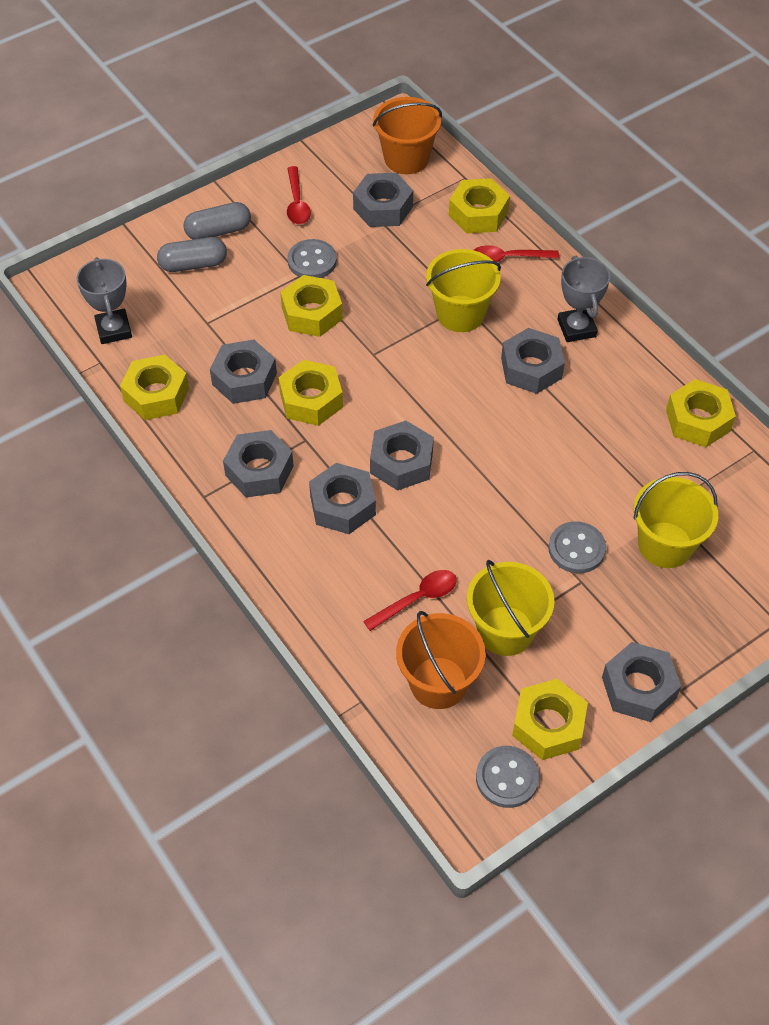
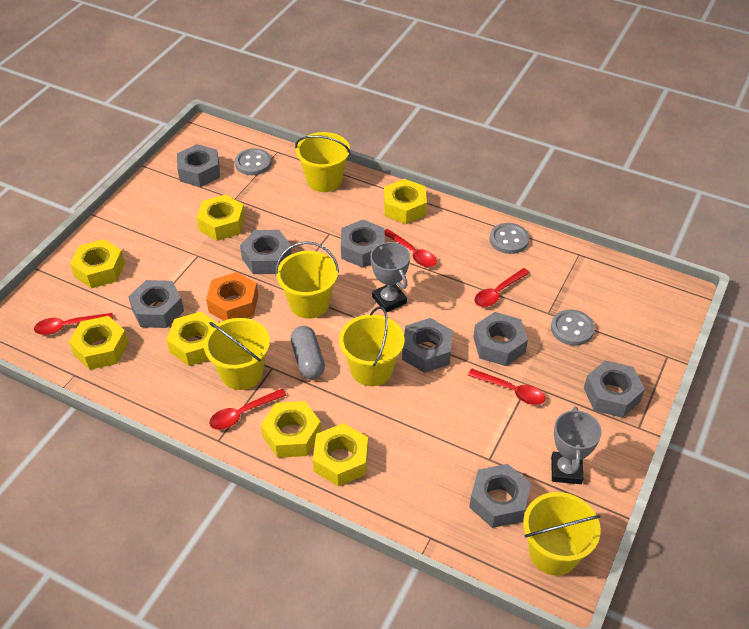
grey capsule: 2 -> 1
grey nut: 7 -> 8
orange bucket: 2 -> 0
orange nut: 0 -> 1
red spoon: 3 -> 5
yellow bucket: 3 -> 5
yellow nut: 6 -> 7

